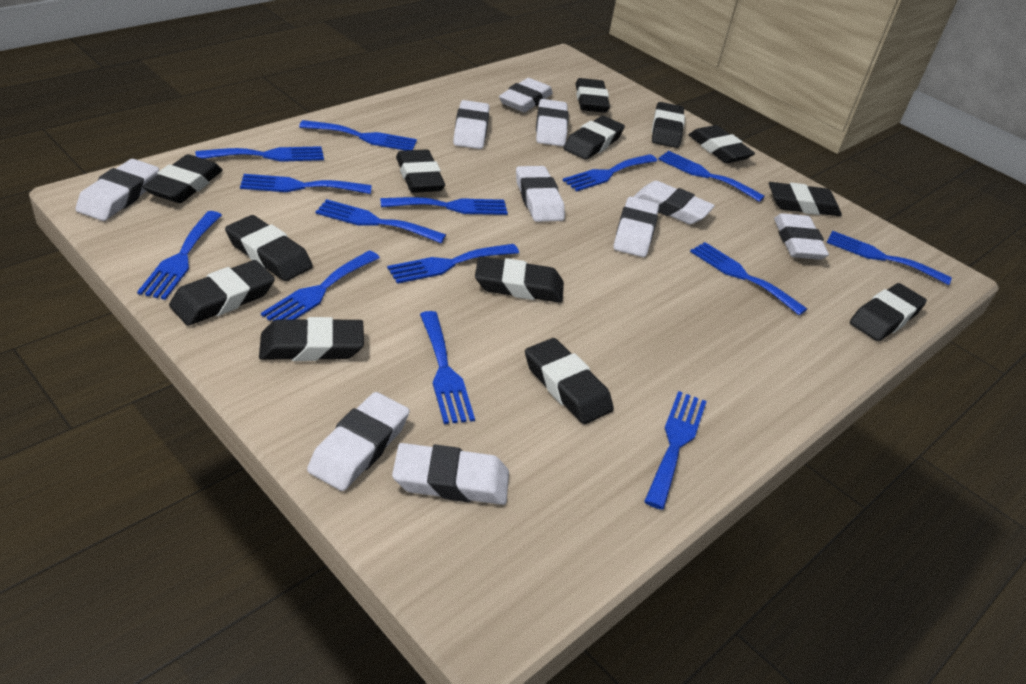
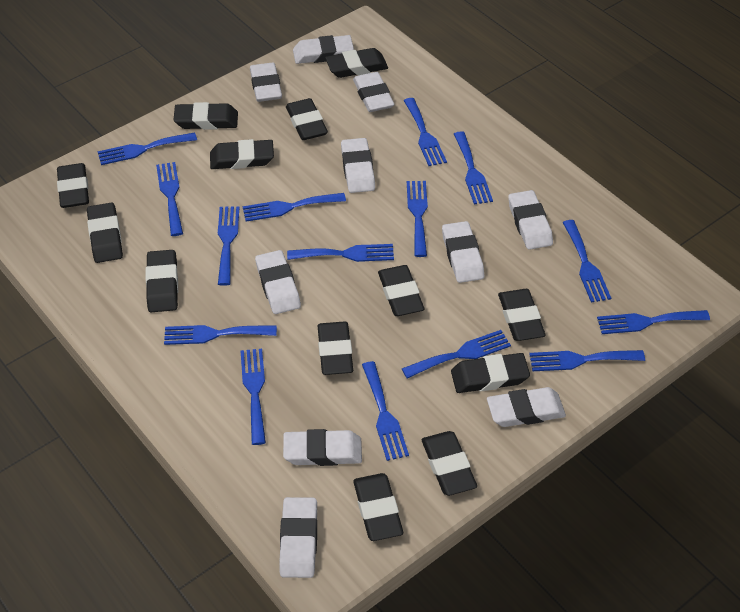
blue fork: 14 -> 15

